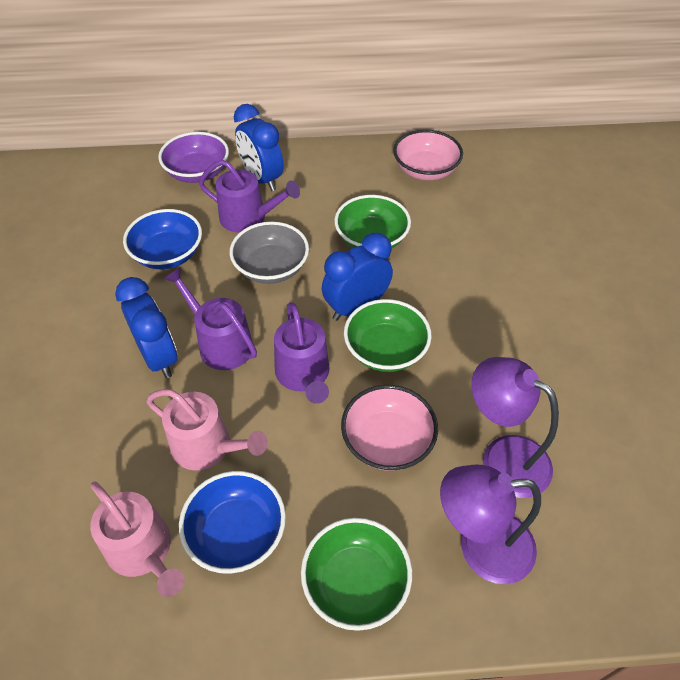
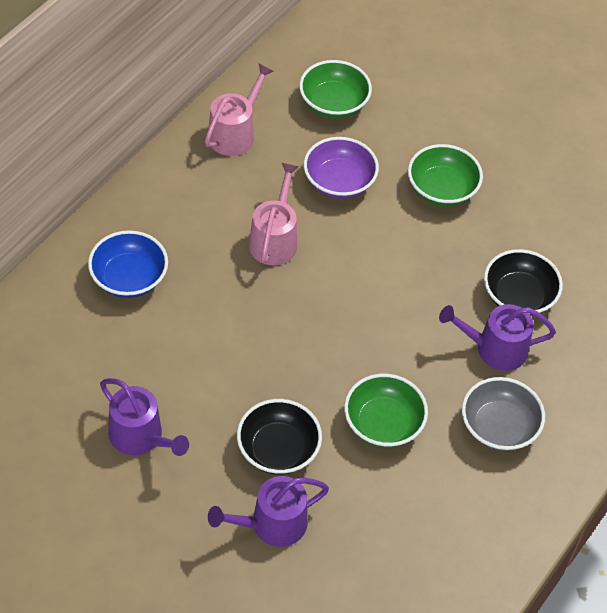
black bowl: 0 -> 2
blue bowl: 2 -> 1
blue clock: 3 -> 0
pink bowl: 2 -> 0
purple lamp: 2 -> 0

